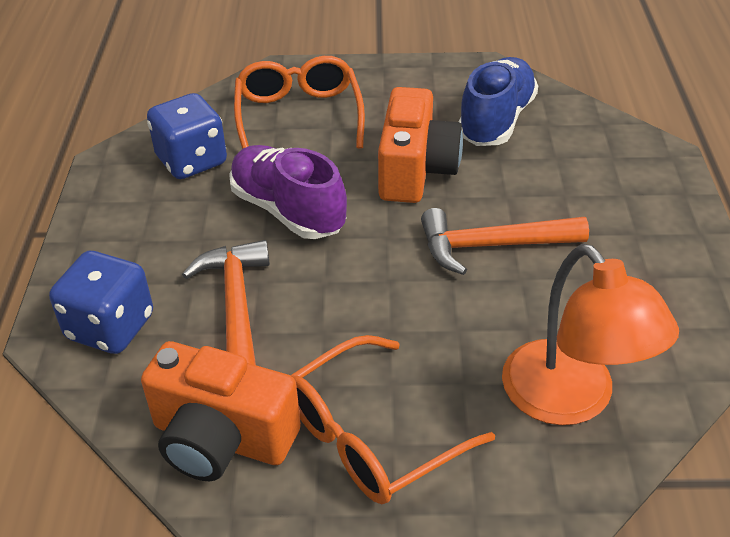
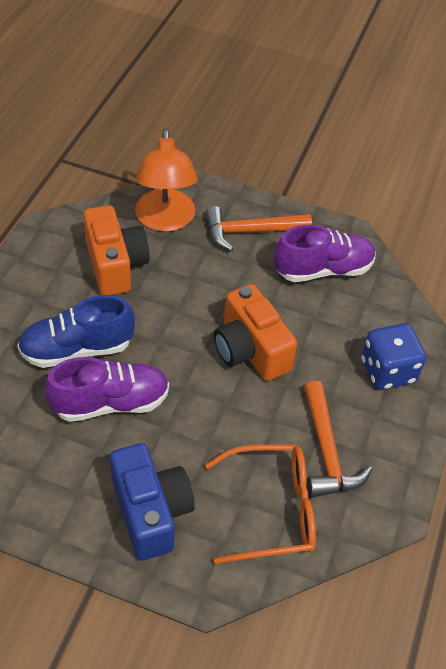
blue camera: 0 -> 1
blue dice: 2 -> 1
orange glasses: 2 -> 1
purple shoe: 1 -> 2

